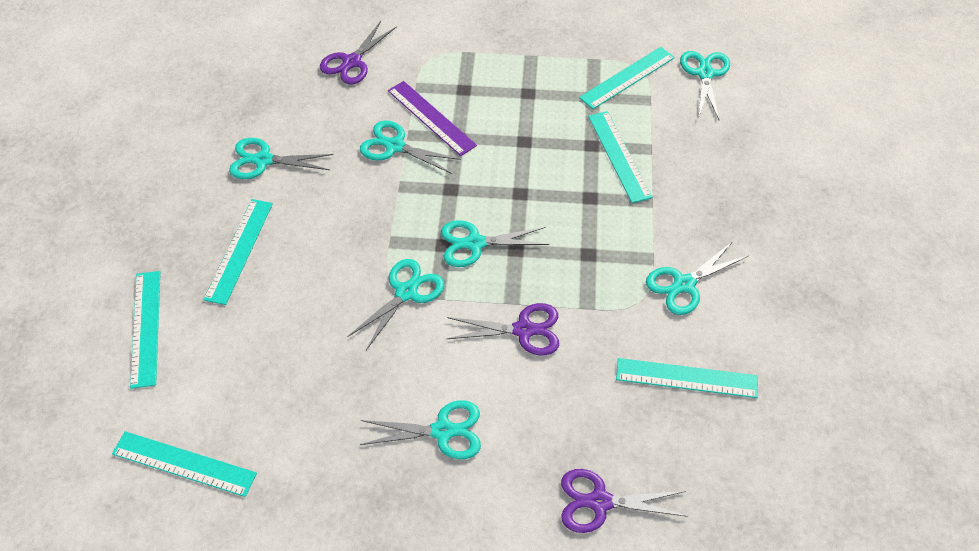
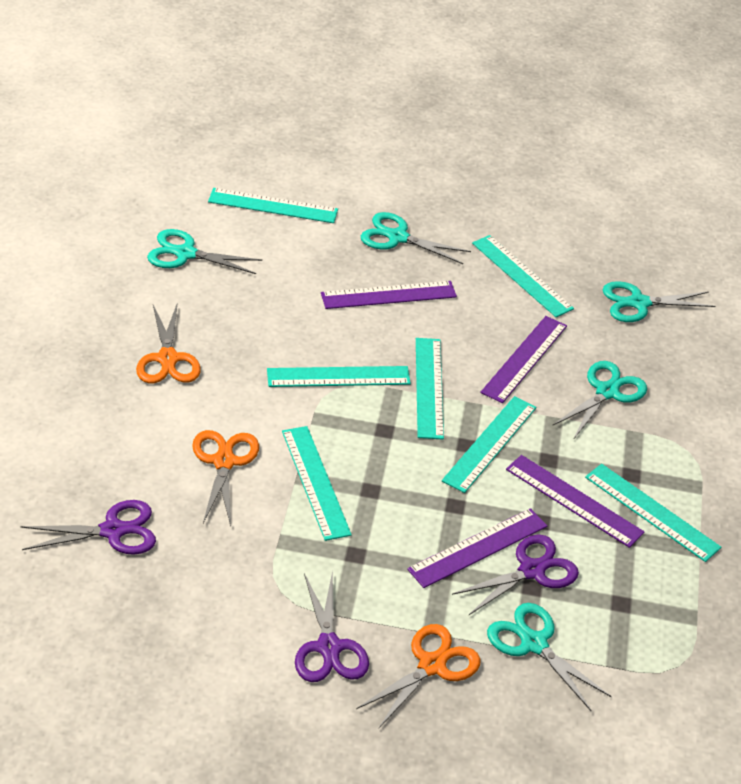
orange scissors: 0 -> 3
purple ruler: 1 -> 4
turquoise ruler: 6 -> 7
turquoise scissors: 7 -> 5

